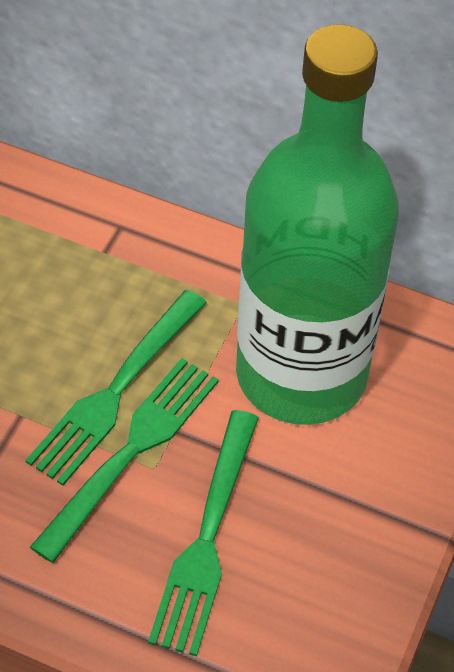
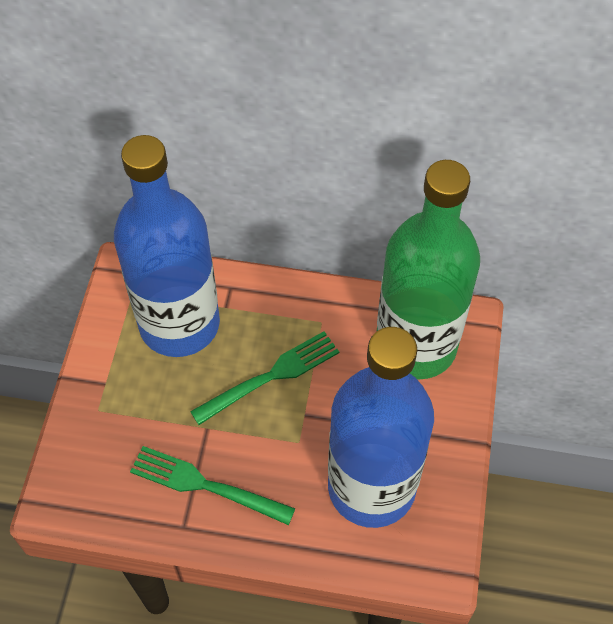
blue bottle: 0 -> 2
green fork: 3 -> 2

